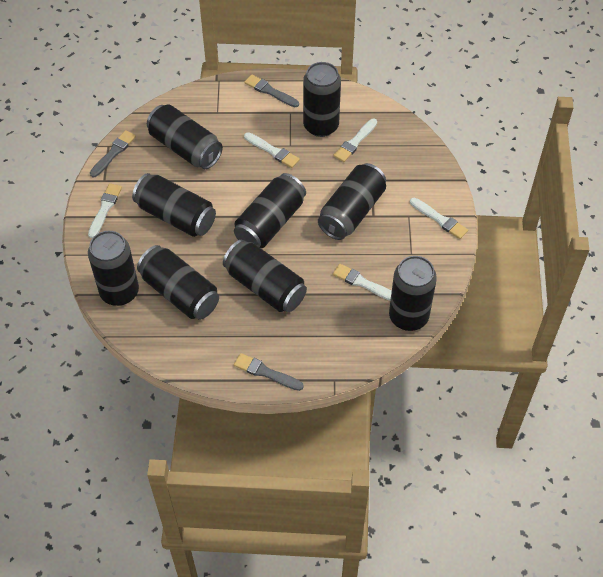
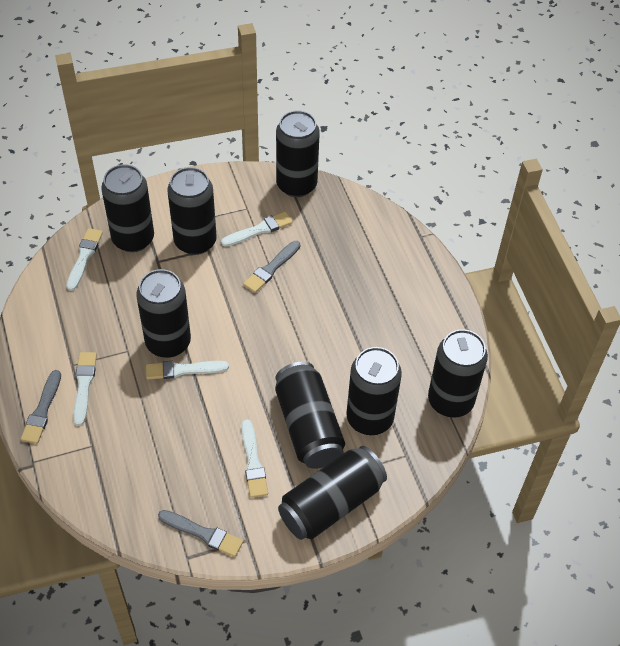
black can: 9 -> 8

